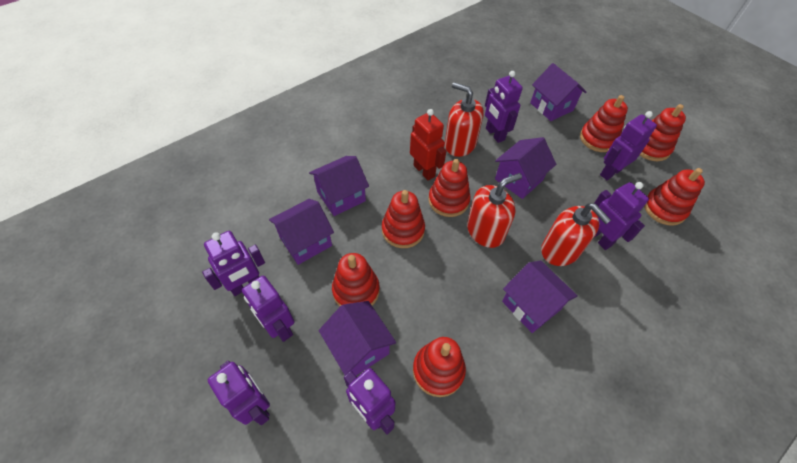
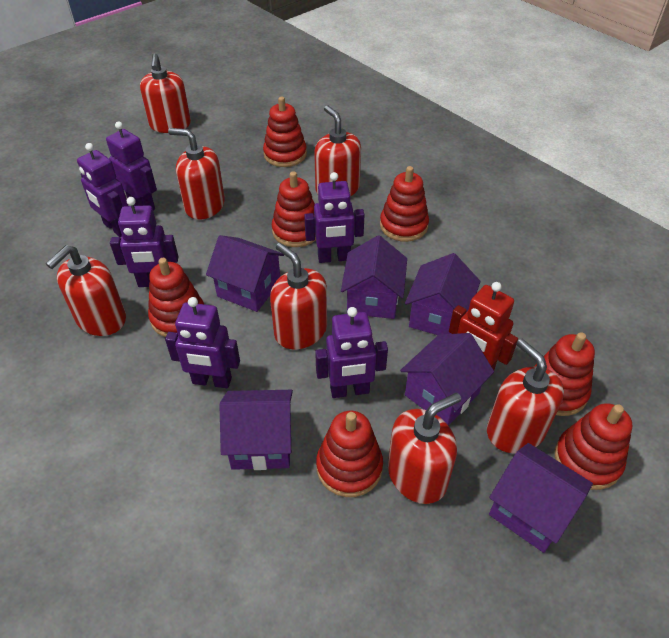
purple robot: 7 -> 6
red soap dispenser: 3 -> 7

